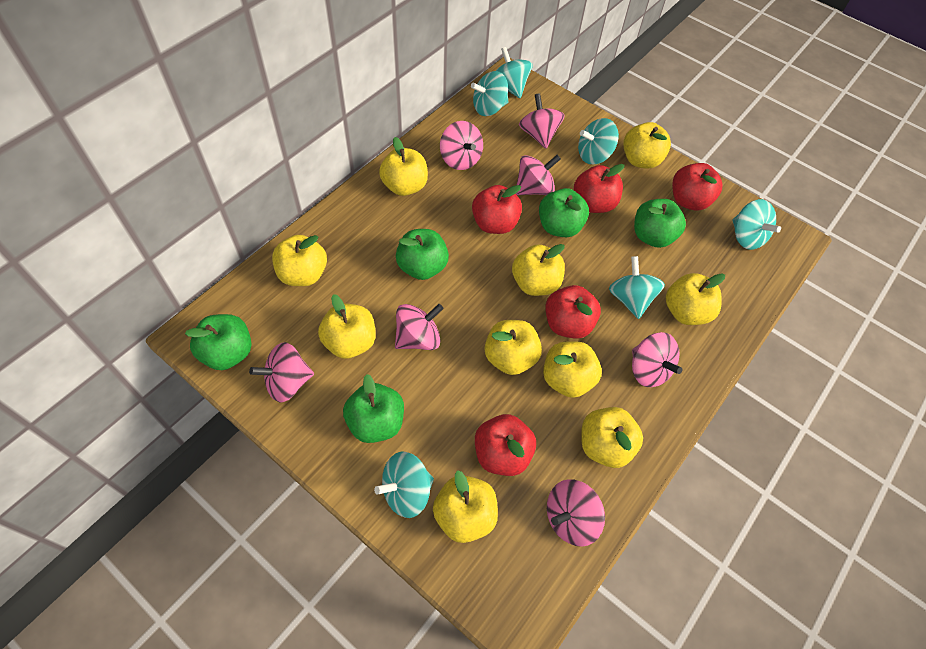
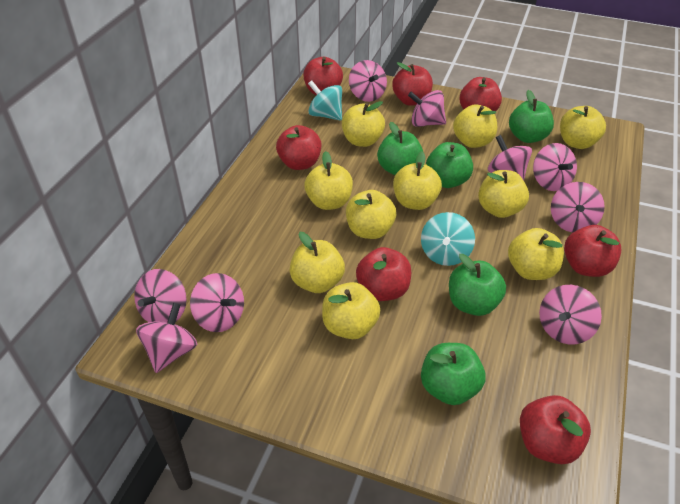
pink spinning top: 7 -> 9
red apple: 5 -> 7
turquoise spinning top: 6 -> 2

